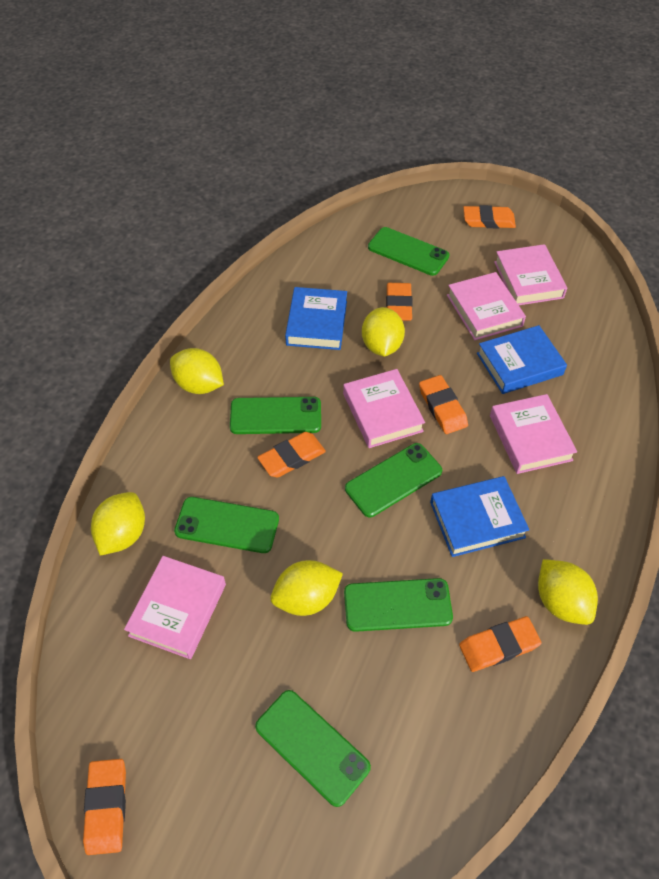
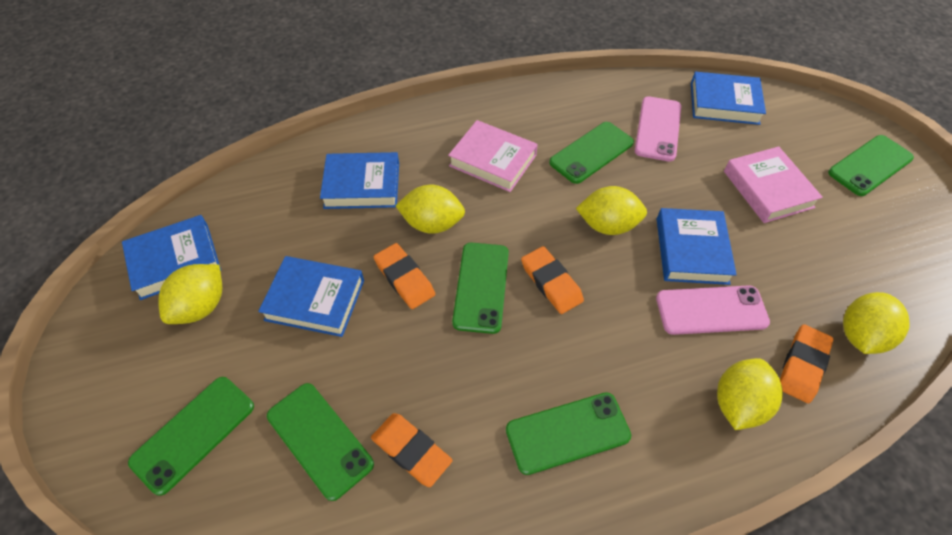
blue book: 3 -> 5
orange eraser: 6 -> 4
pink book: 5 -> 2
pink phone: 0 -> 2

